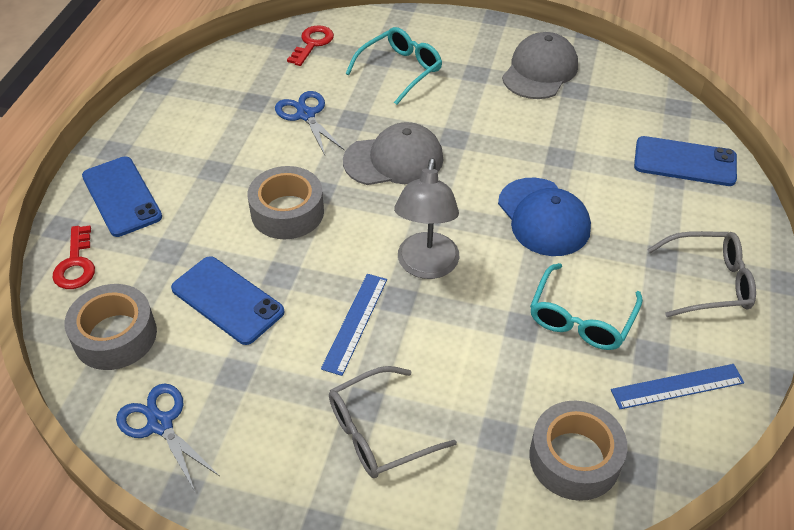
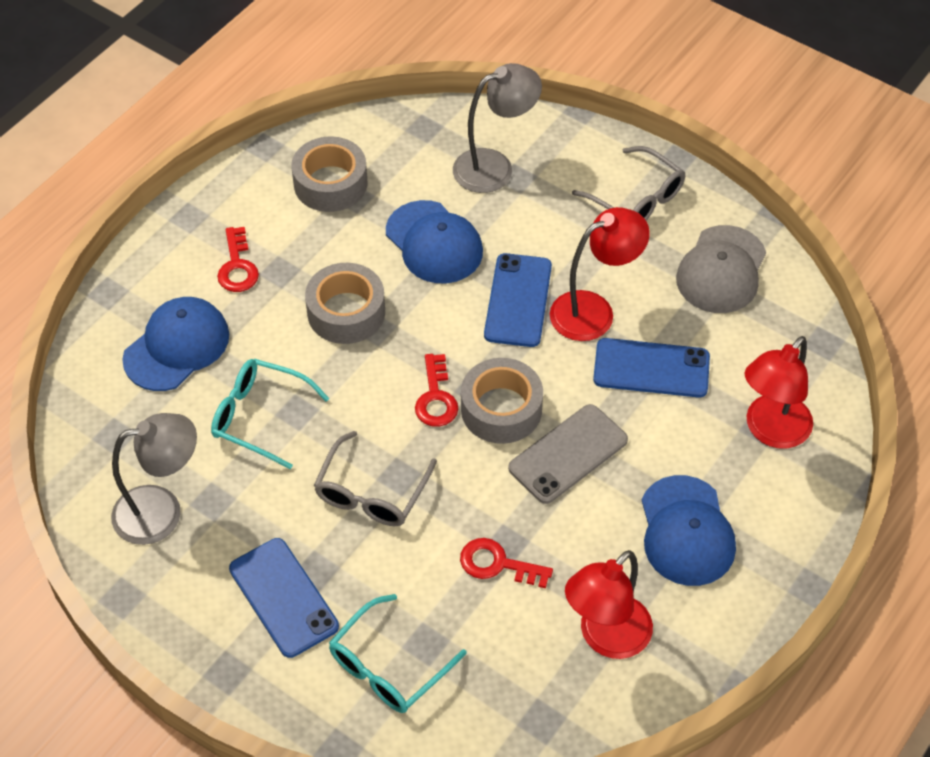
blue cap: 1 -> 3
blue ruler: 2 -> 0
blue scissors: 2 -> 0
grey cap: 2 -> 1
grey lamp: 1 -> 2
grey phone: 0 -> 1
red key: 2 -> 3
red lamp: 0 -> 3

